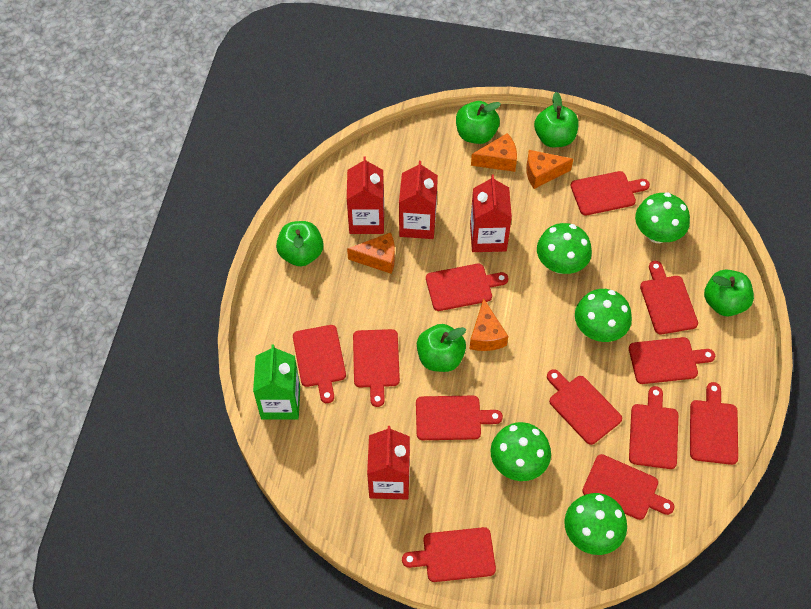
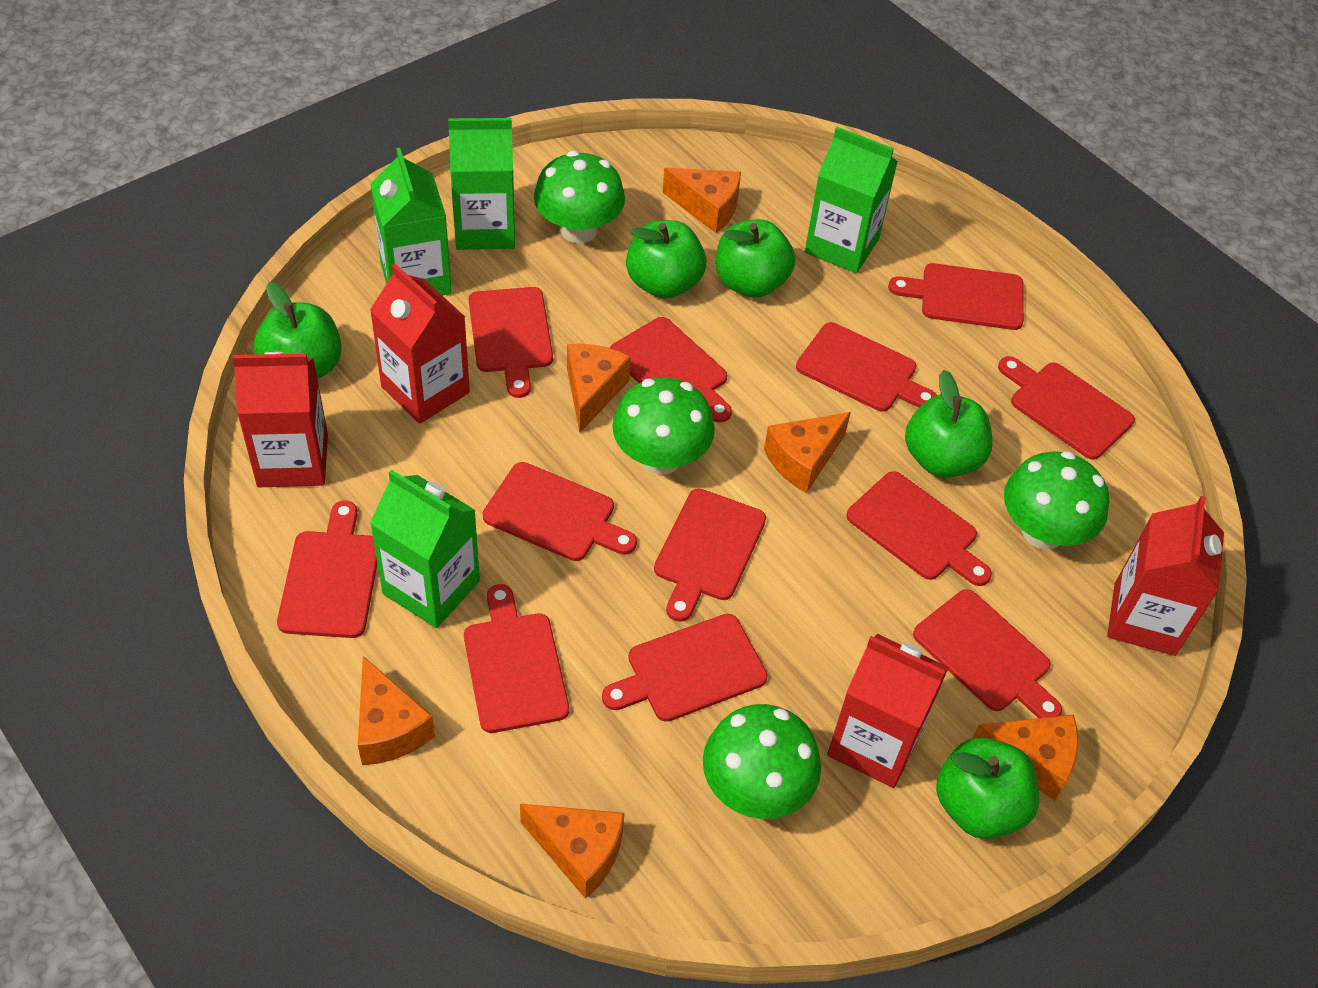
green carton: 1 -> 4
green mushroom: 5 -> 4
orange cheese: 4 -> 6

